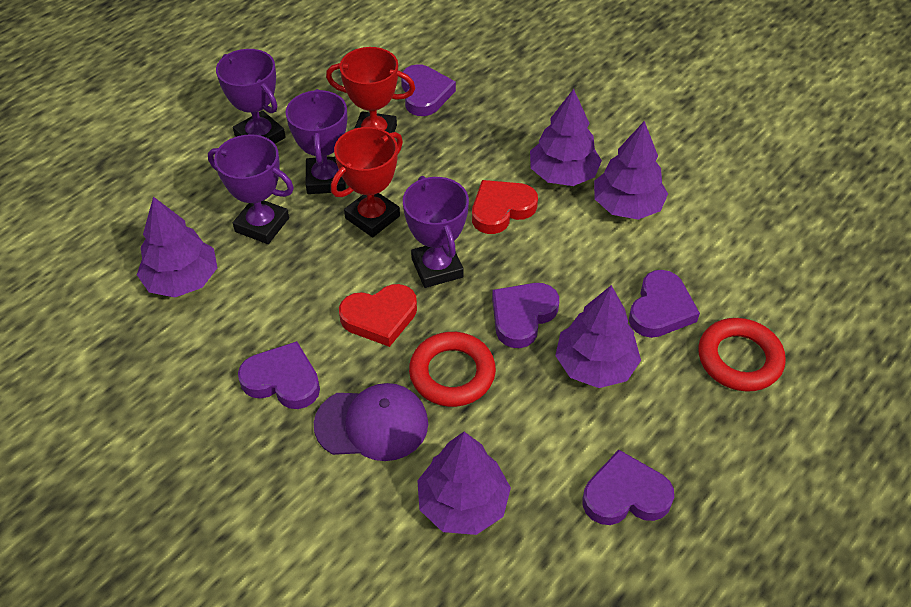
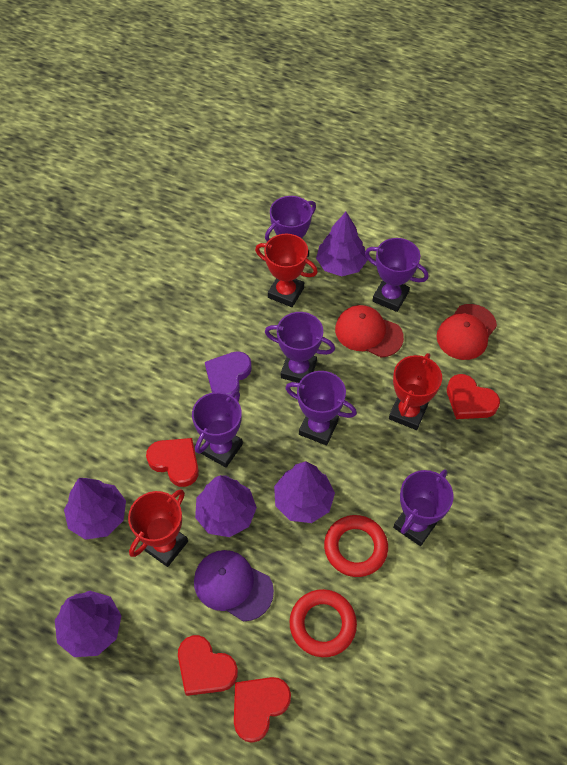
purple heart: 5 -> 1
purple trophy: 4 -> 6
red cap: 0 -> 2
red heart: 2 -> 4
red trophy: 2 -> 3

